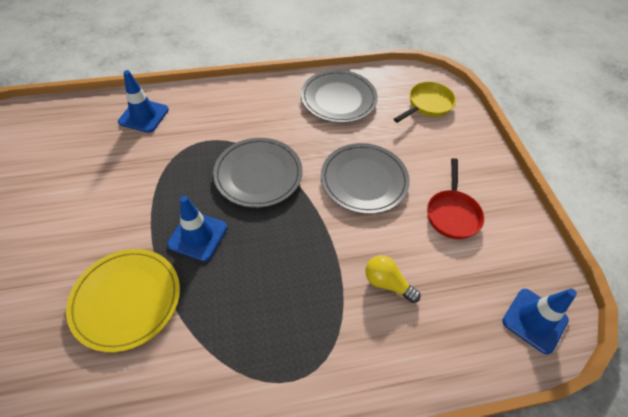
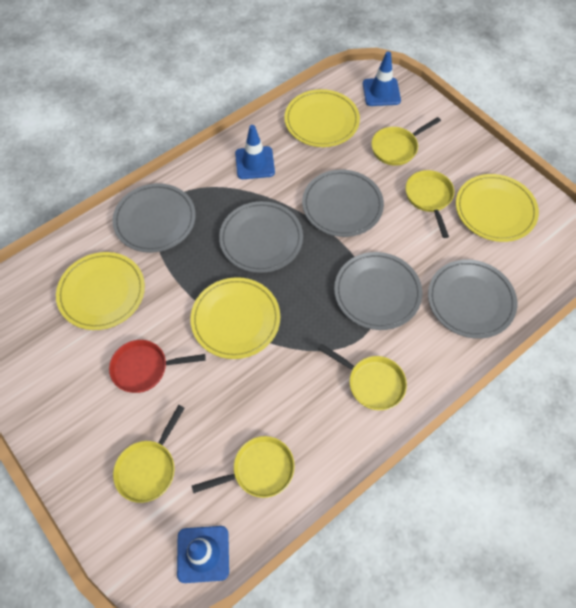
grey plate: 3 -> 5
yellow light bulb: 1 -> 0
yellow pan: 1 -> 5
yellow plate: 1 -> 4

